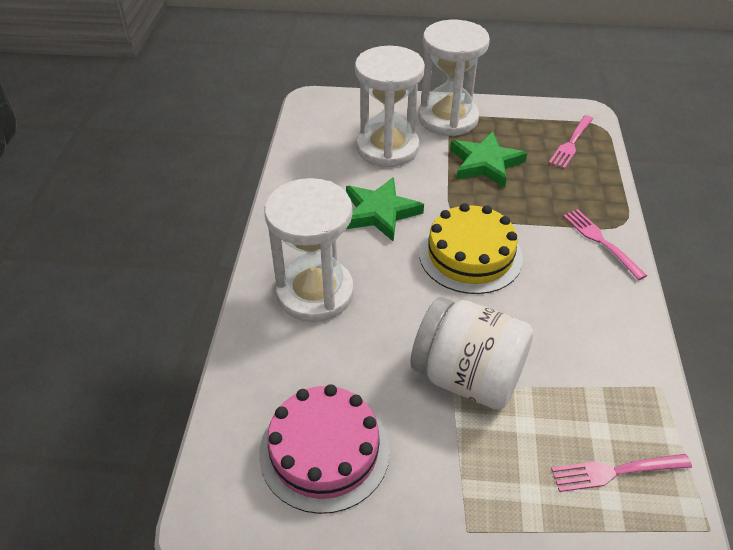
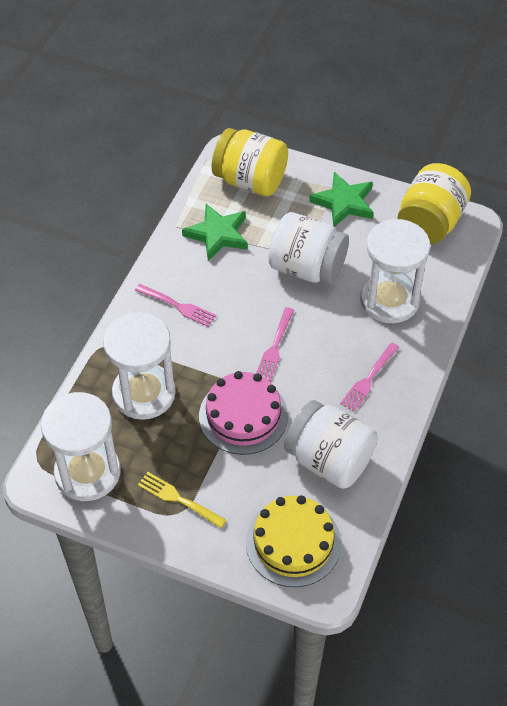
white jar: 1 -> 2
yellow fork: 0 -> 1
yellow jar: 0 -> 2

